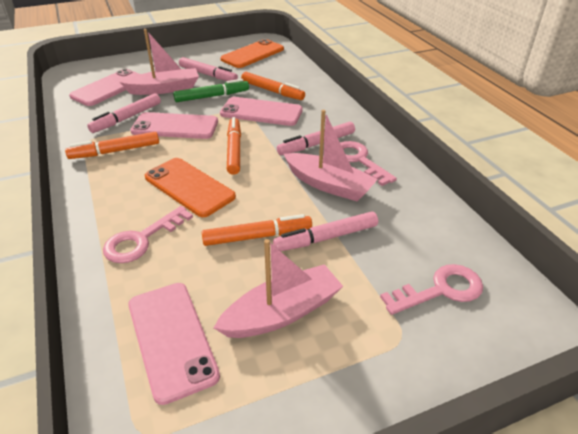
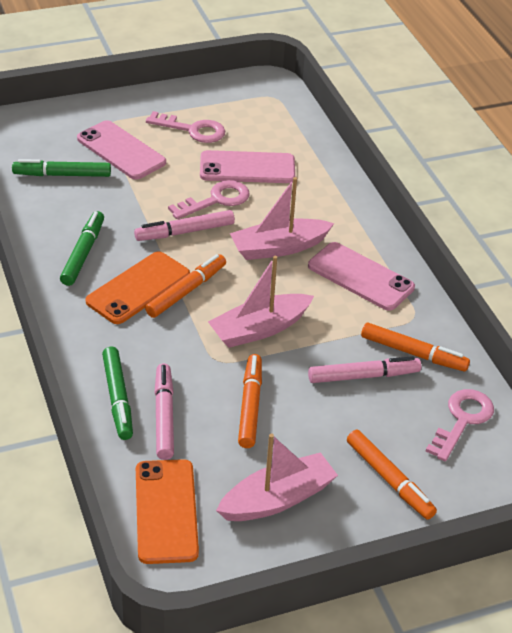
green marker: 1 -> 3
pink marker: 4 -> 3
pink phone: 4 -> 3

